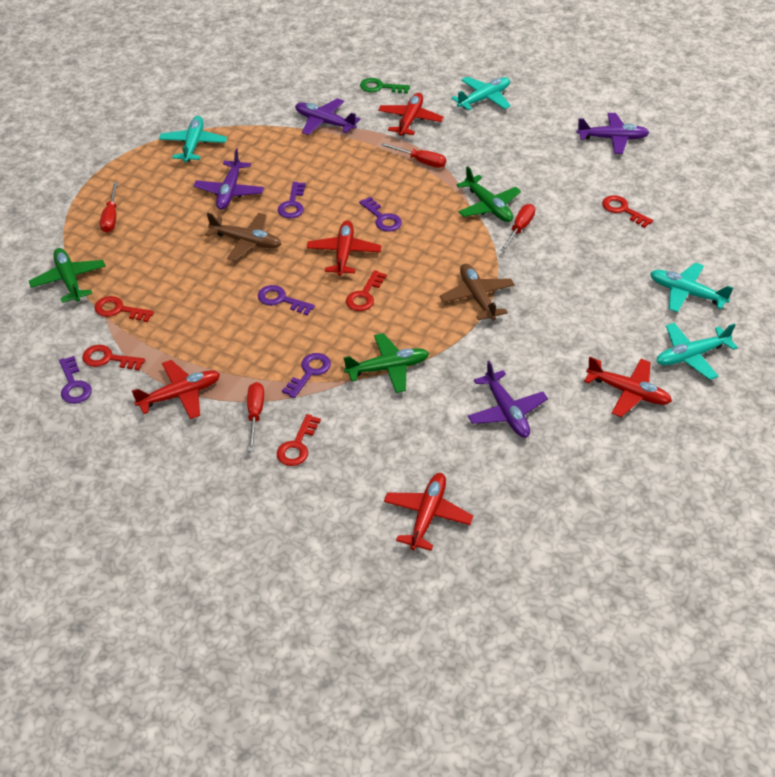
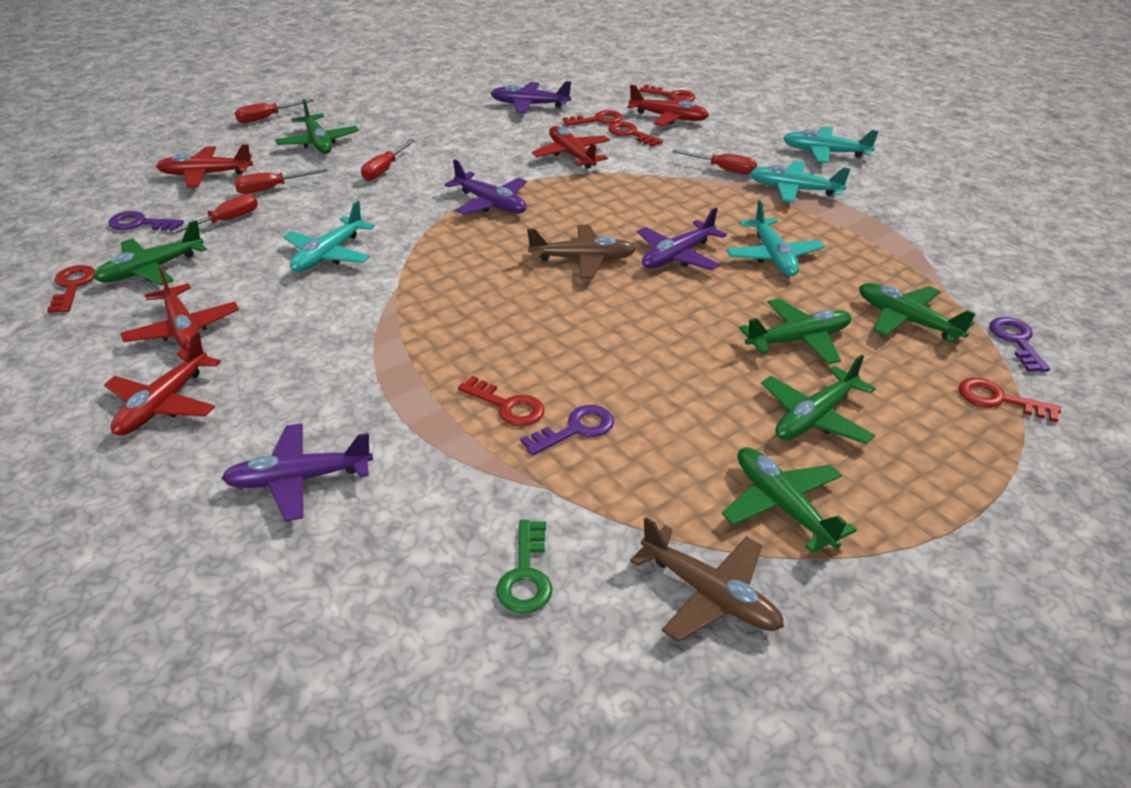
green plane: 3 -> 6
purple key: 5 -> 3
red key: 5 -> 6
red screwdriver: 4 -> 5

